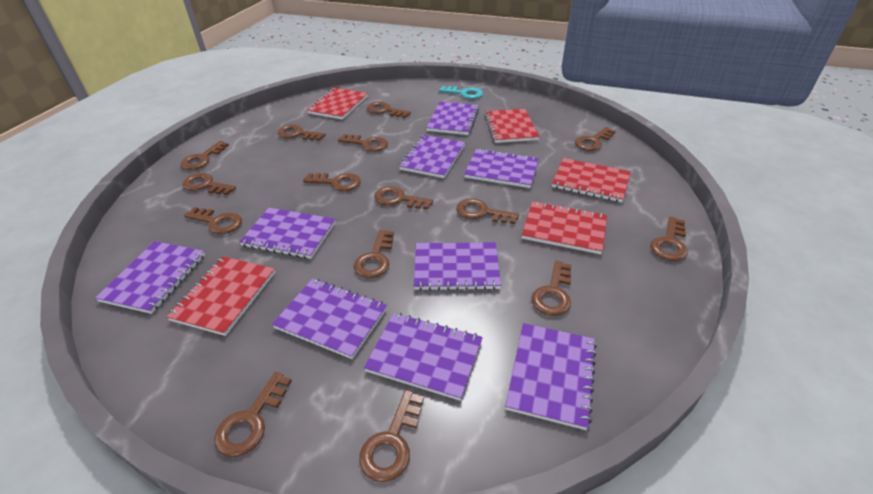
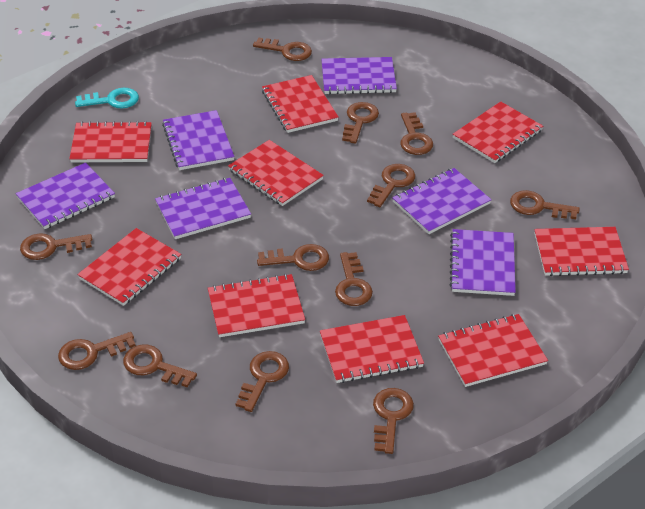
brown key: 15 -> 12
purple notebook: 9 -> 6
red notebook: 5 -> 9

